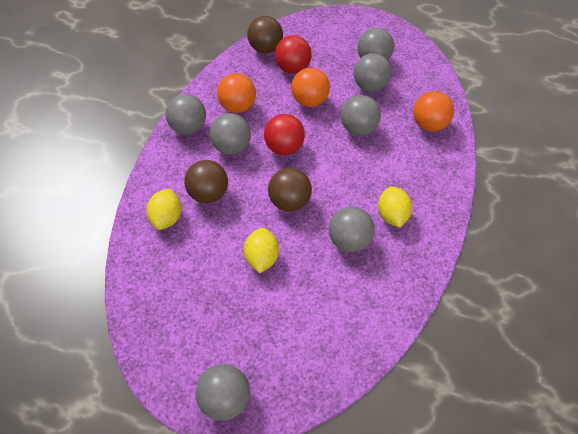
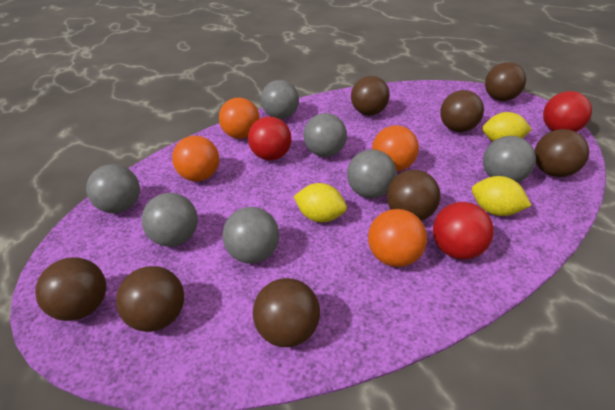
brown ball: 3 -> 8
orange ball: 3 -> 4
red ball: 2 -> 3

